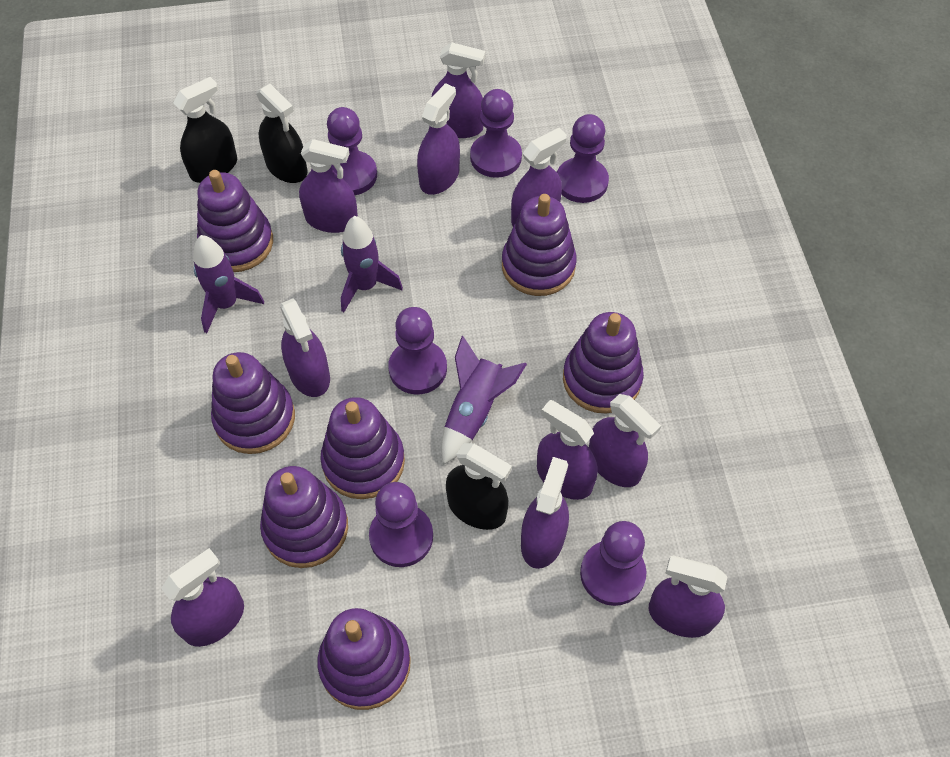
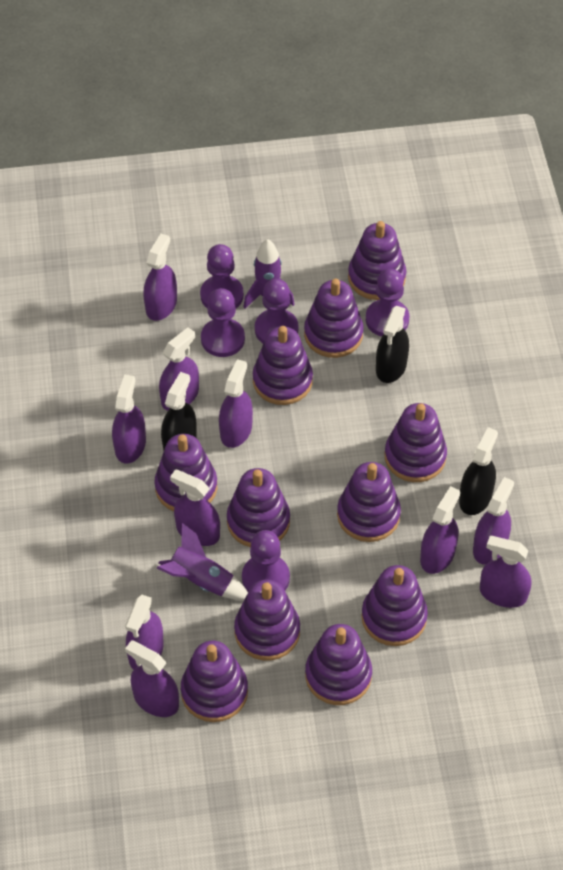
purple pawn: 6 -> 5
purple rocket: 3 -> 2
purple stacking toy: 7 -> 11

